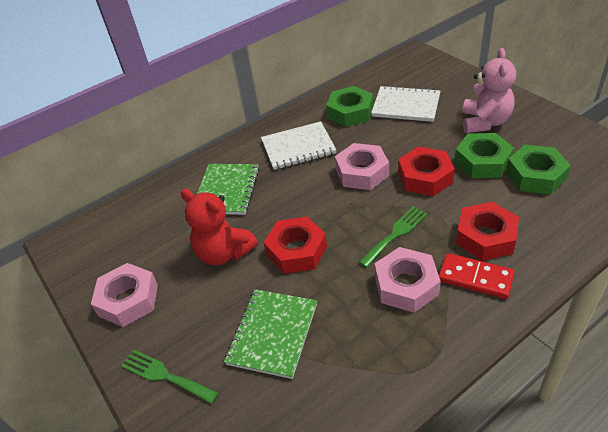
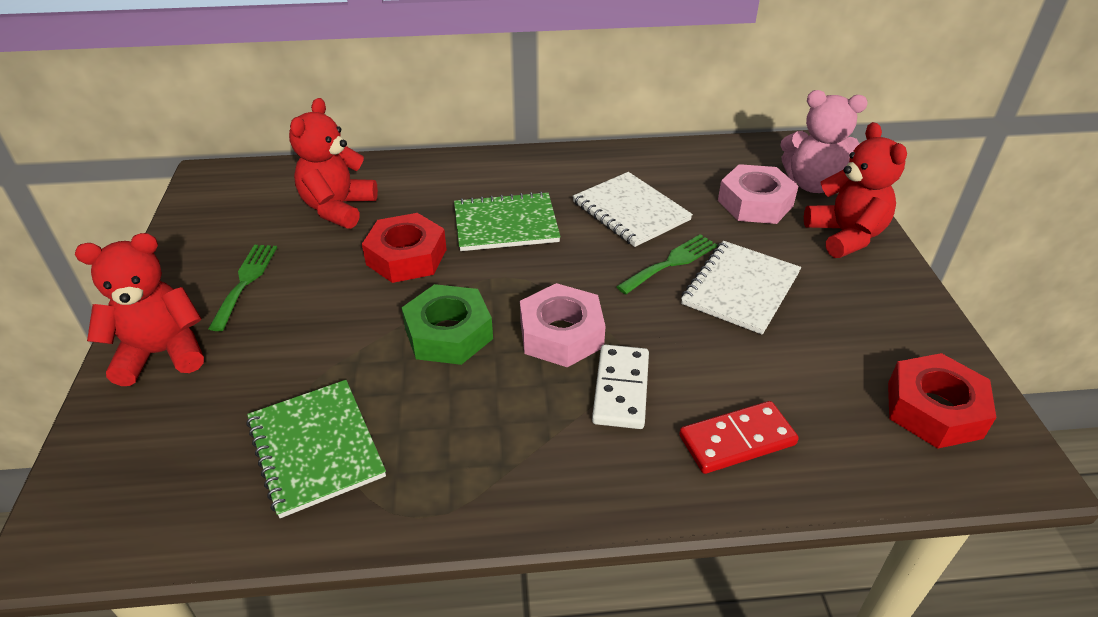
green nut: 3 -> 1
pink nut: 3 -> 2
red nut: 3 -> 2
red teddy bear: 1 -> 3
white domino: 0 -> 1

